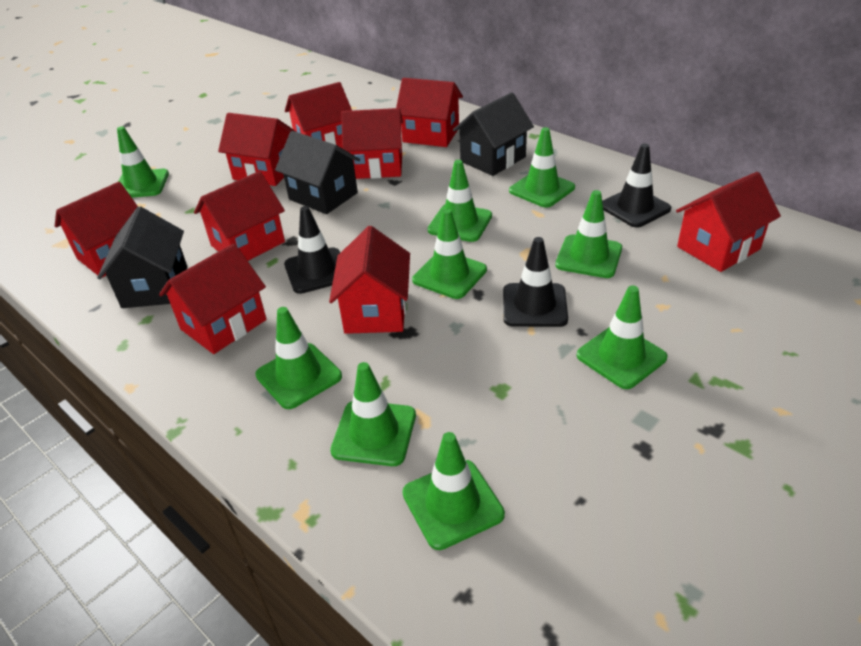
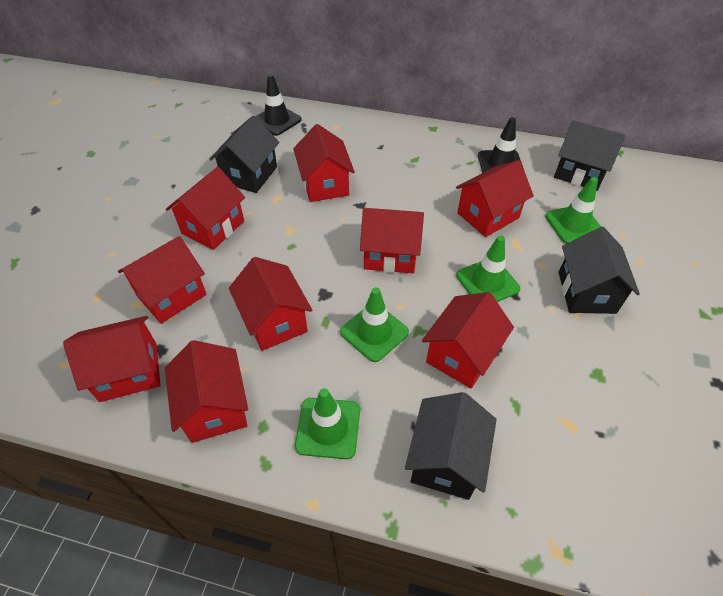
black house: 3 -> 4
black traffic cone: 3 -> 2
green traffic cone: 9 -> 4

